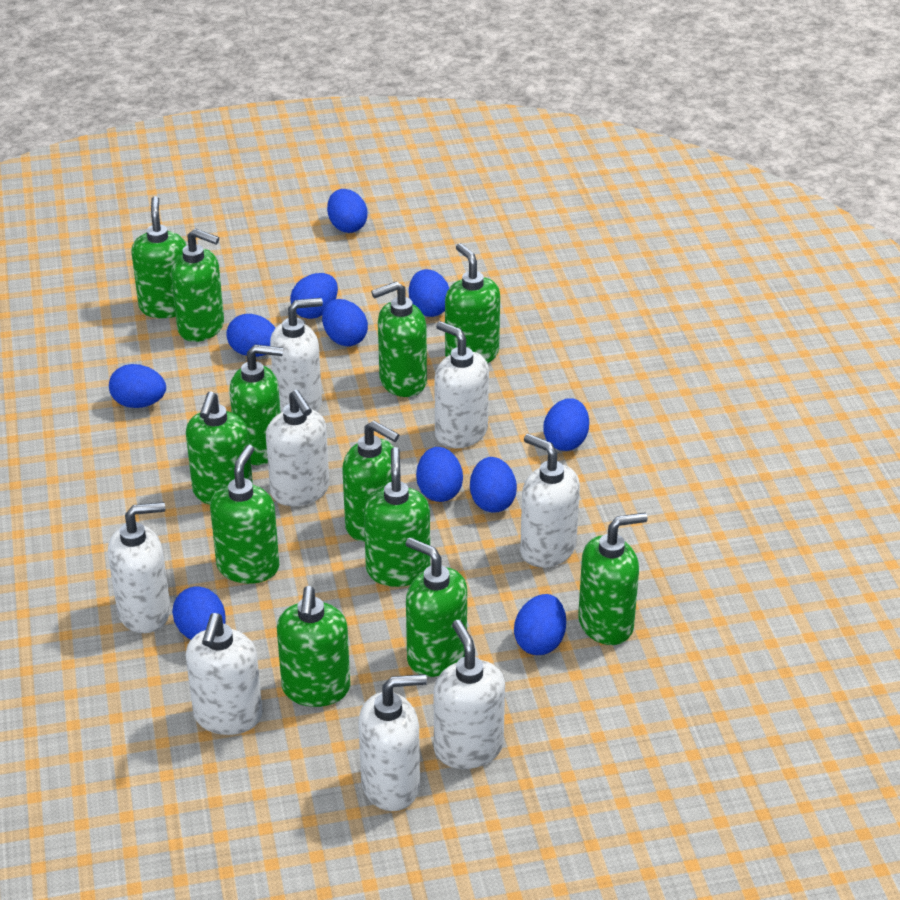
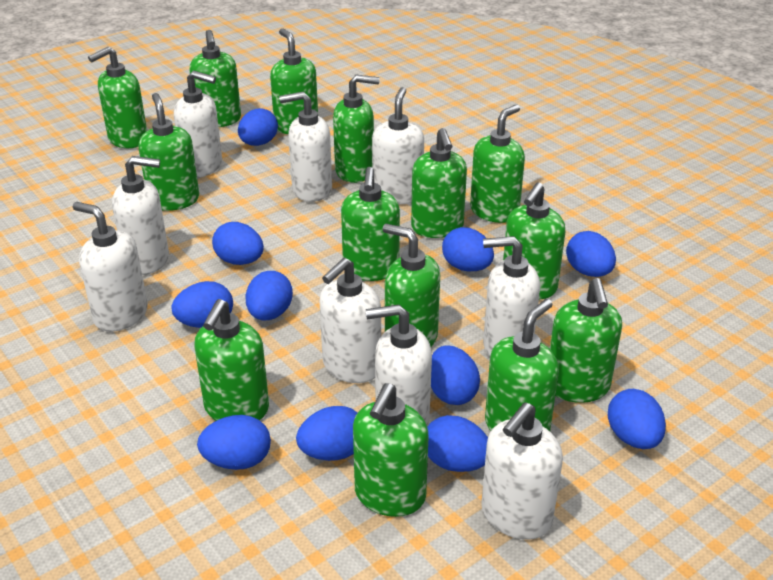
green soap dispenser: 12 -> 14
white soap dispenser: 8 -> 9

